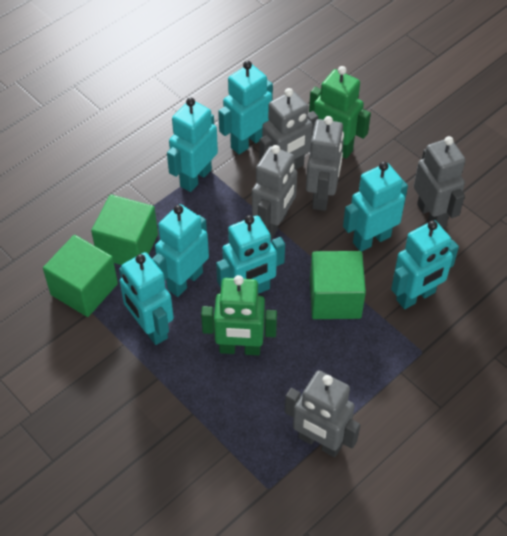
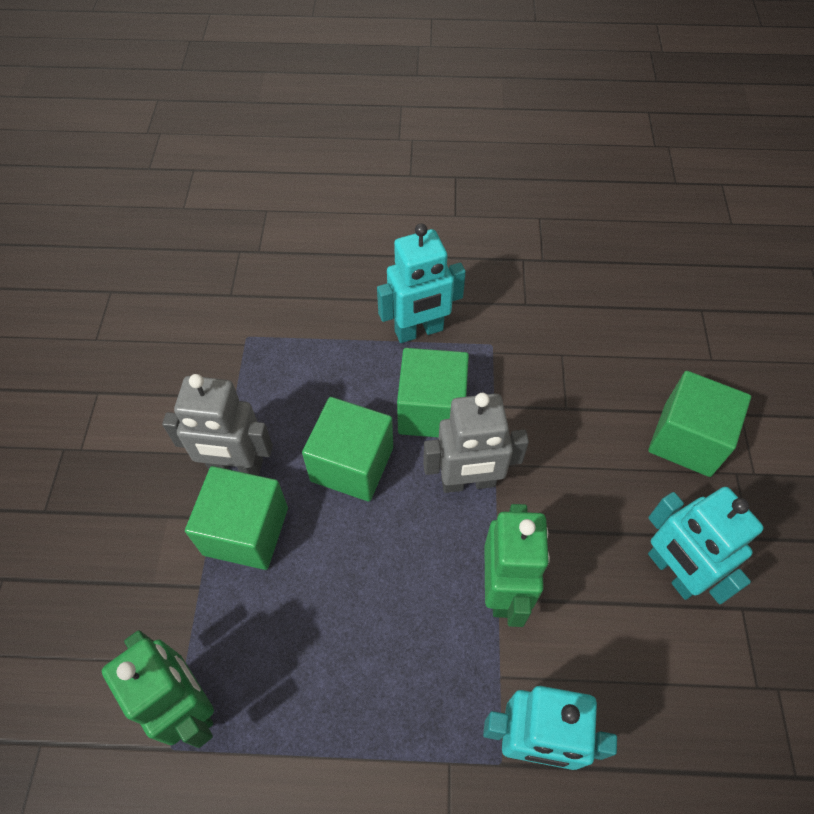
green cube: 3 -> 4
grey robot: 5 -> 2
turquoise robot: 7 -> 3

